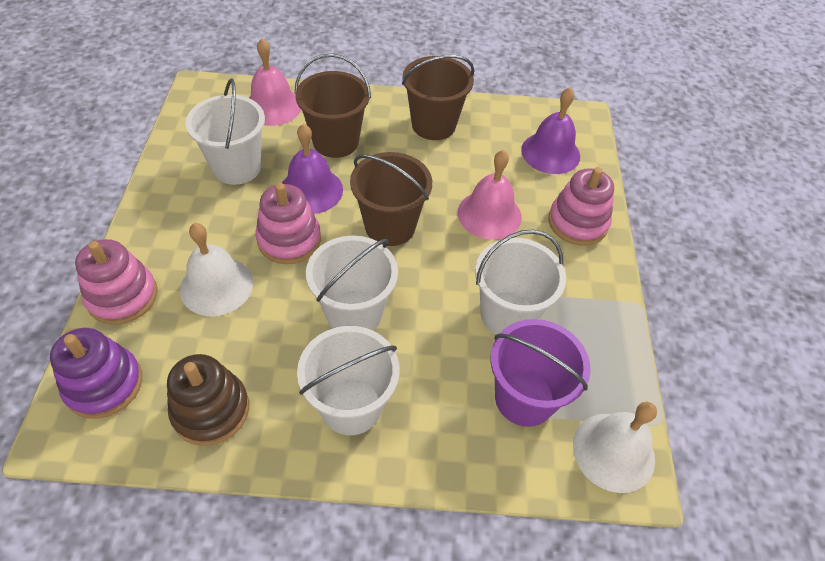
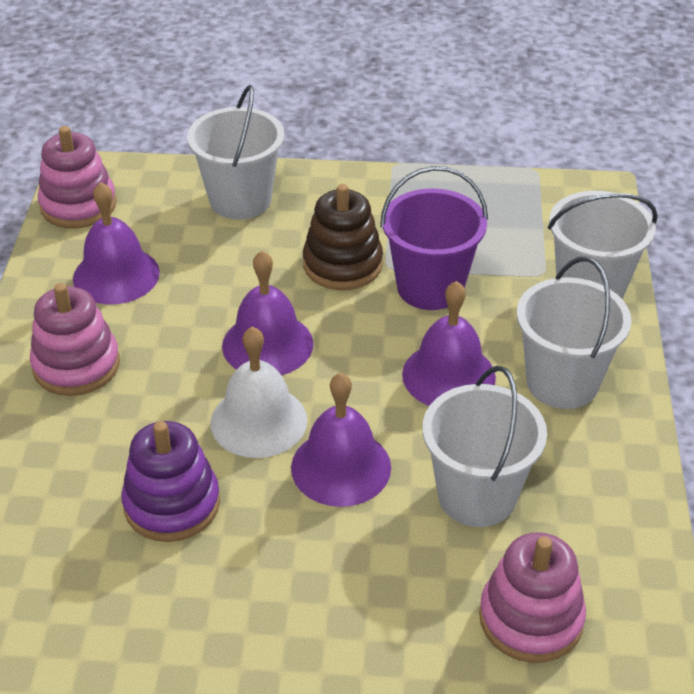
brown bucket: 3 -> 0
pink bell: 2 -> 0
purple bell: 2 -> 4
white bell: 2 -> 1

